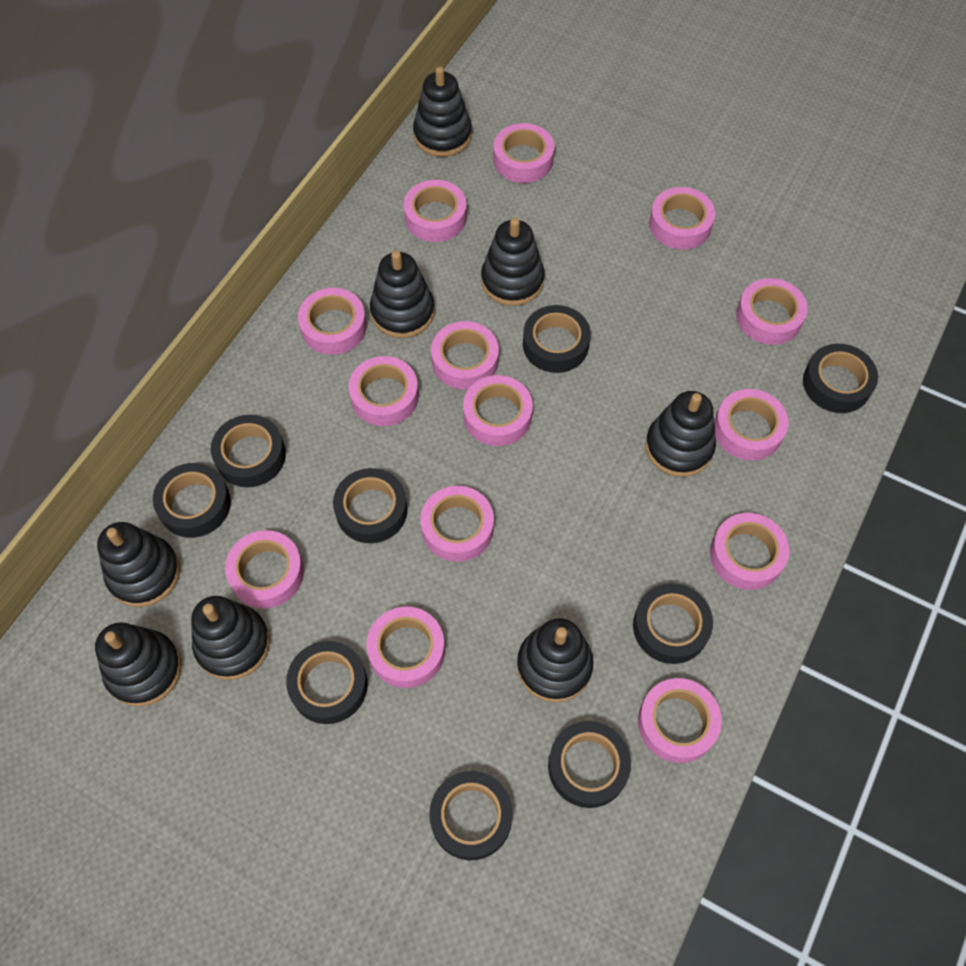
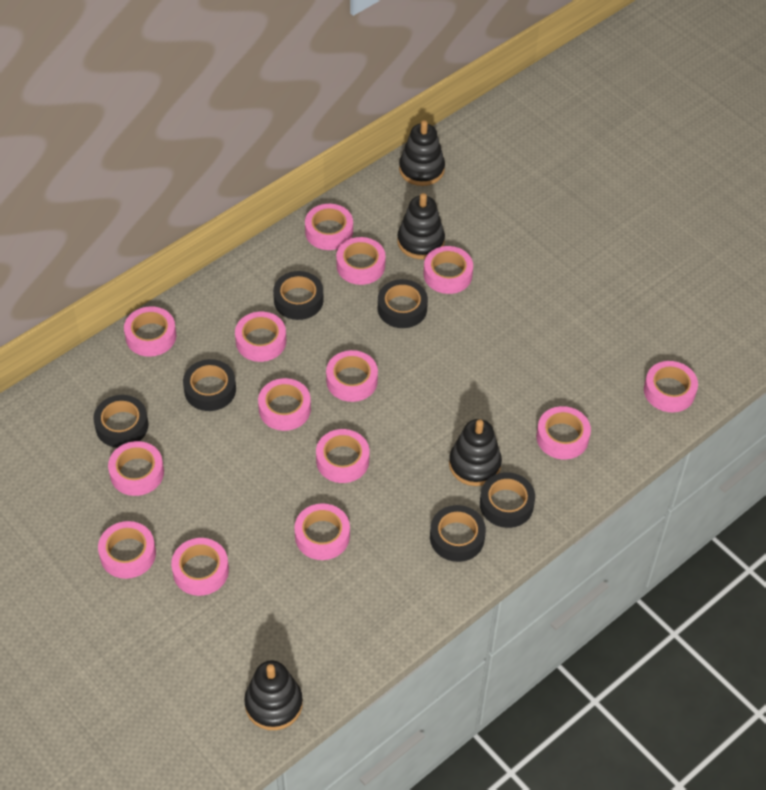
black stacking toy: 8 -> 4
black tape: 9 -> 6

